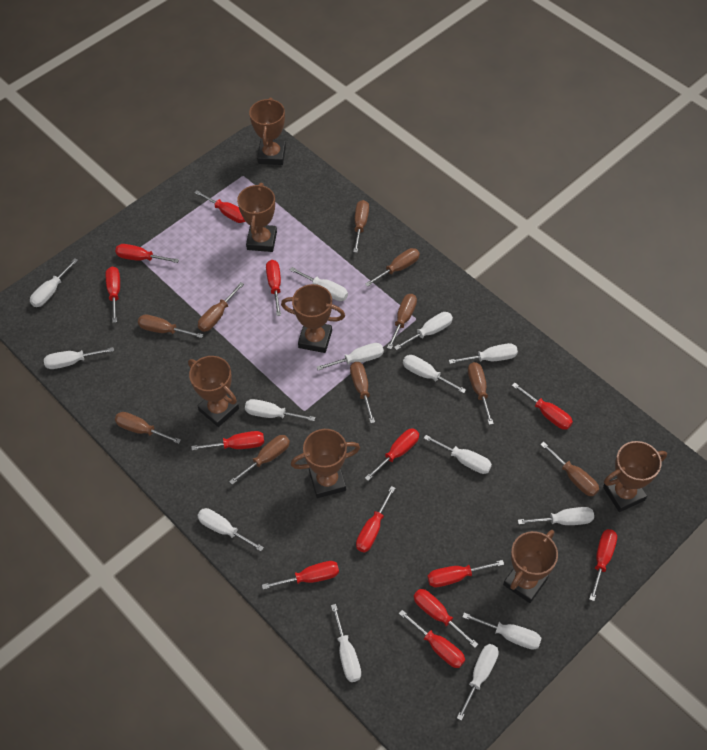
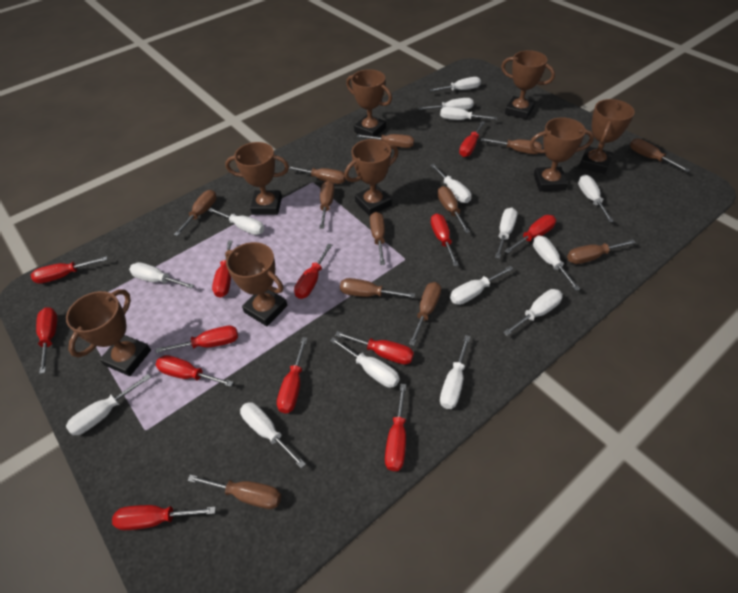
brown screwdriver: 10 -> 12
brown trophy: 7 -> 8
white screwdriver: 14 -> 15

